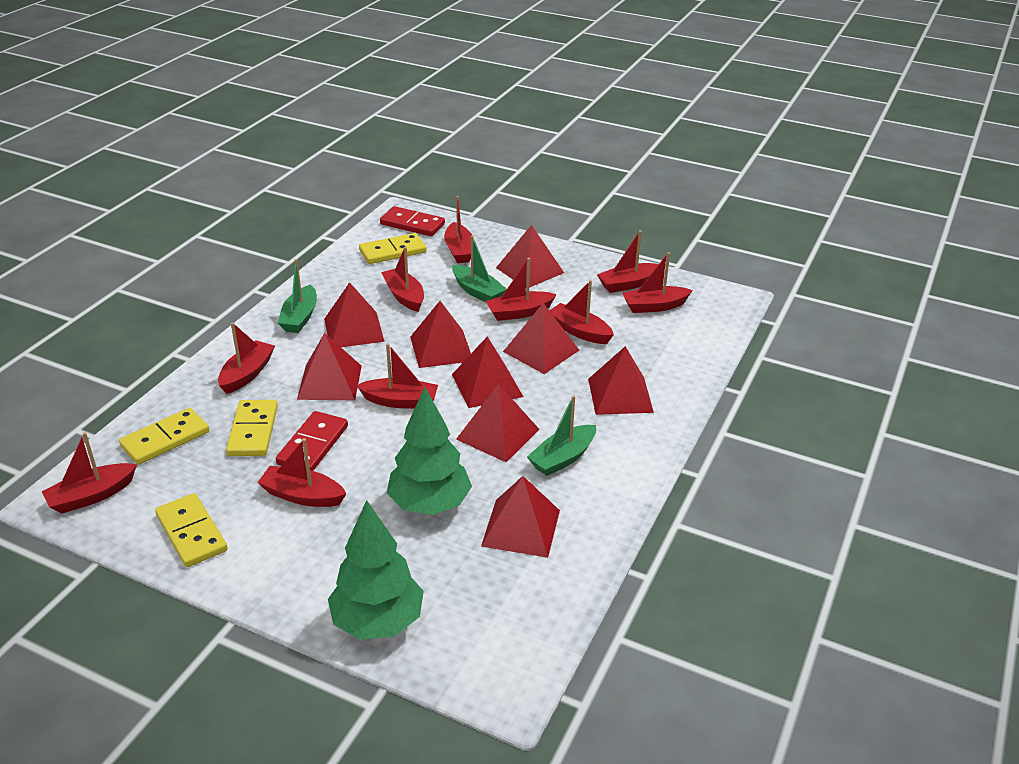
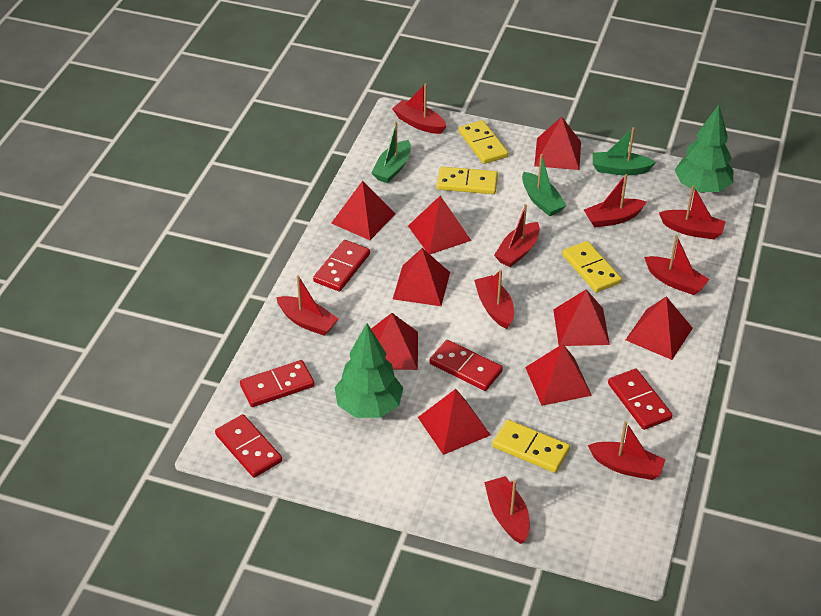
red boat: 10 -> 9
red domino: 2 -> 5

